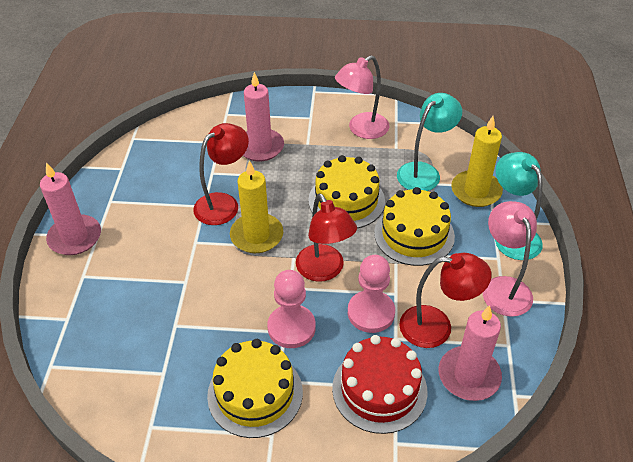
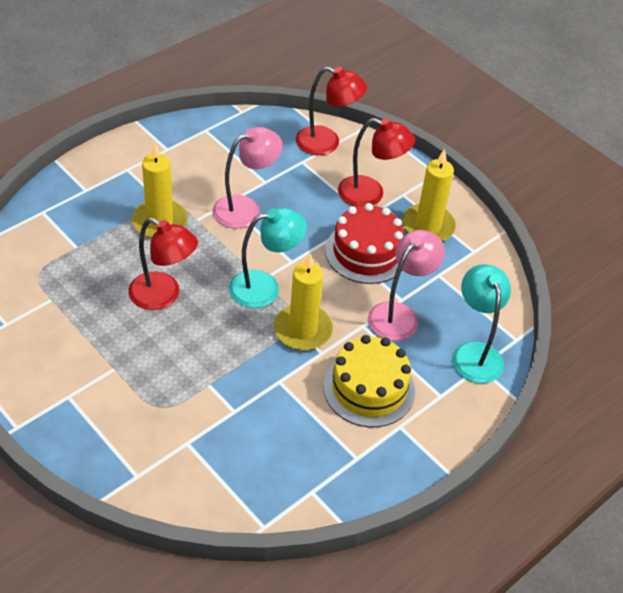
pink candle: 3 -> 0
pink pawn: 2 -> 0
yellow cake: 3 -> 1
yellow candle: 2 -> 3

